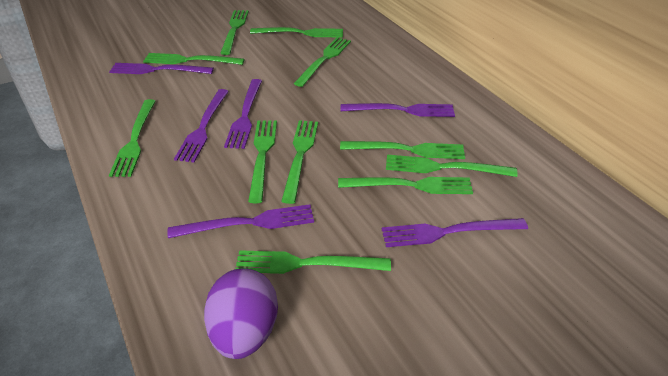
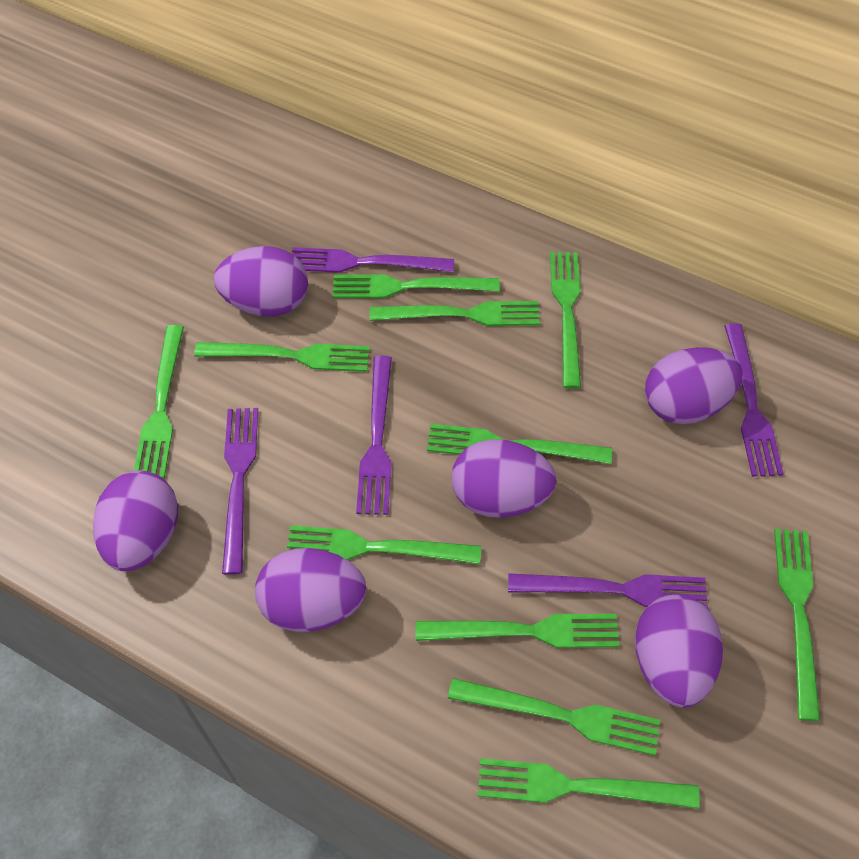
purple egg: 1 -> 6
purple fork: 6 -> 5

